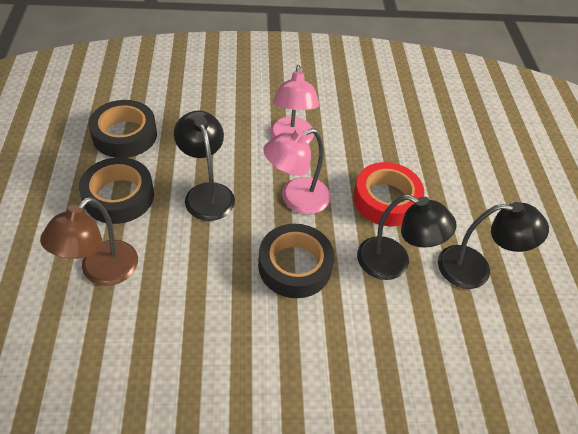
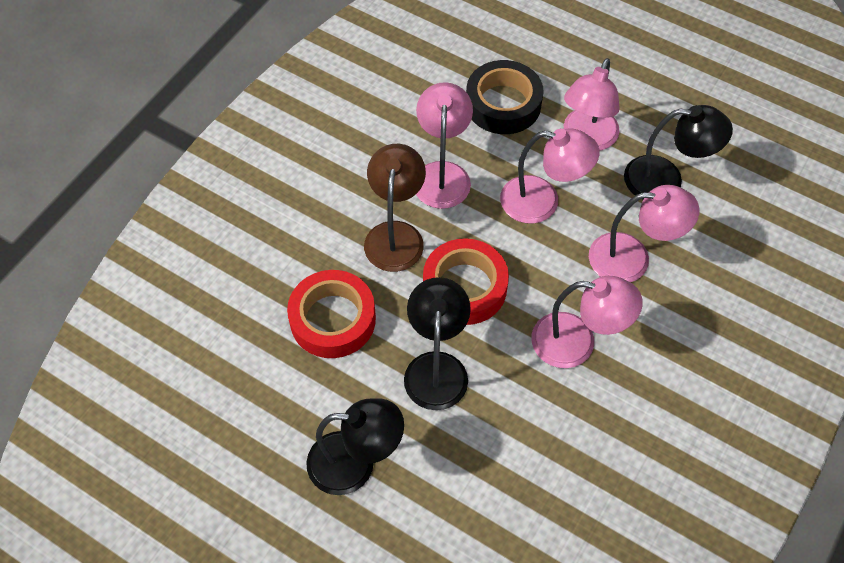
black tape: 3 -> 1
pink lamp: 2 -> 5
red tape: 1 -> 2

